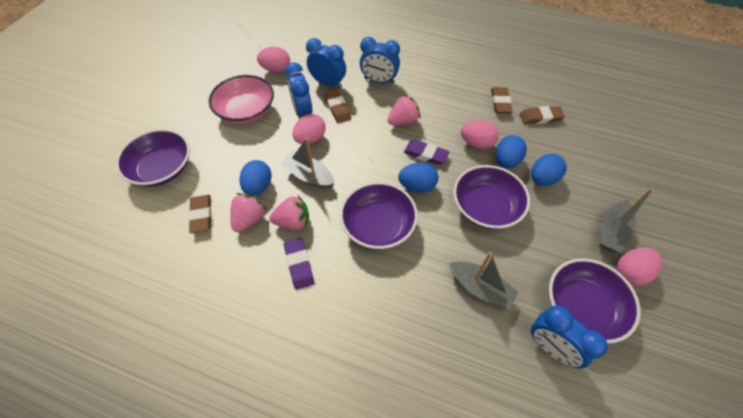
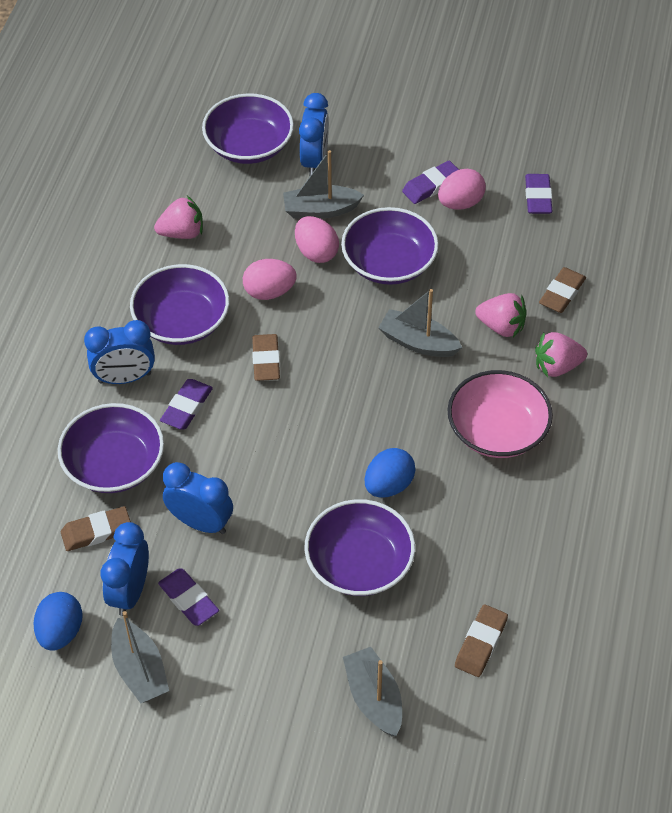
blue egg: 4 -> 2
grey boat: 3 -> 4
pink egg: 4 -> 3
purple bowl: 4 -> 5
purple eraser: 2 -> 4

